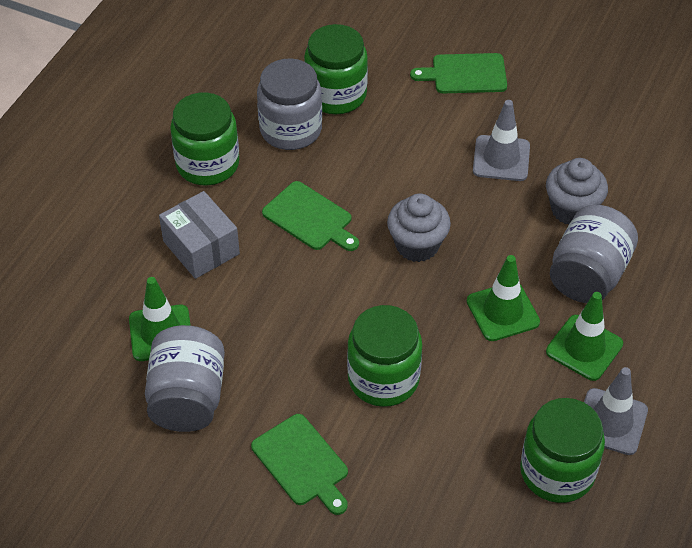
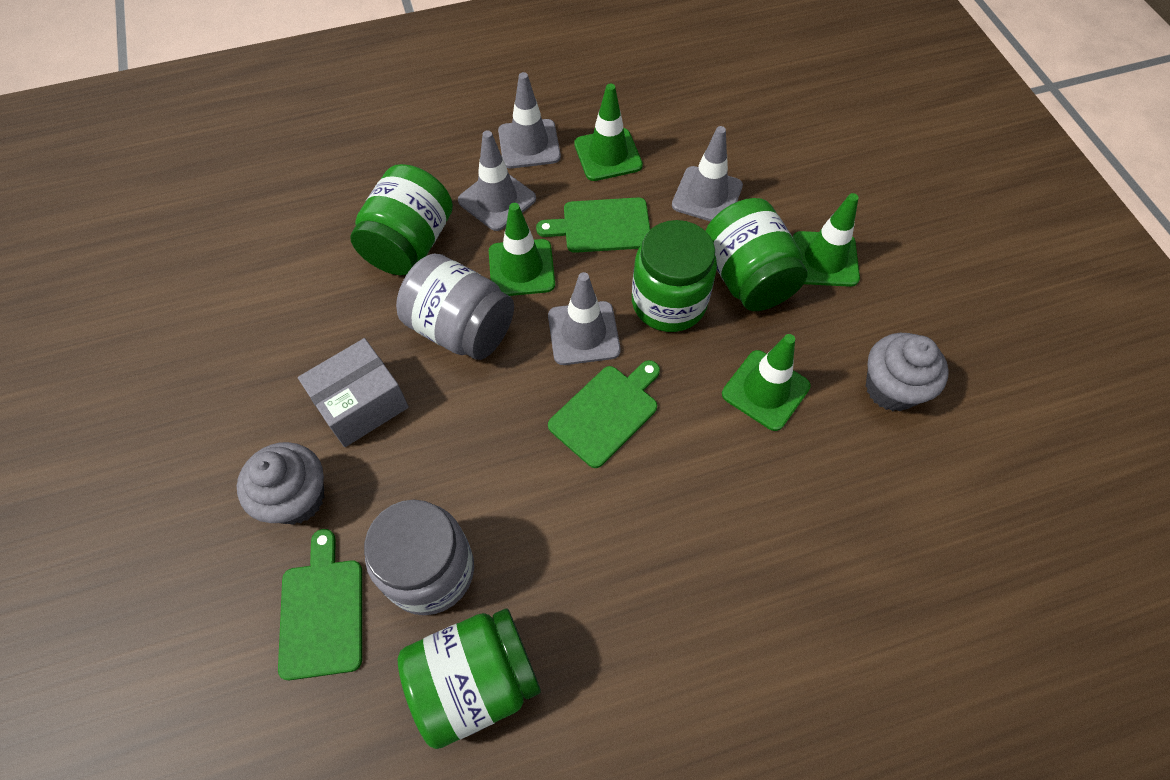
green traffic cone: 3 -> 4
grey jar: 3 -> 2
grey traffic cone: 2 -> 4

